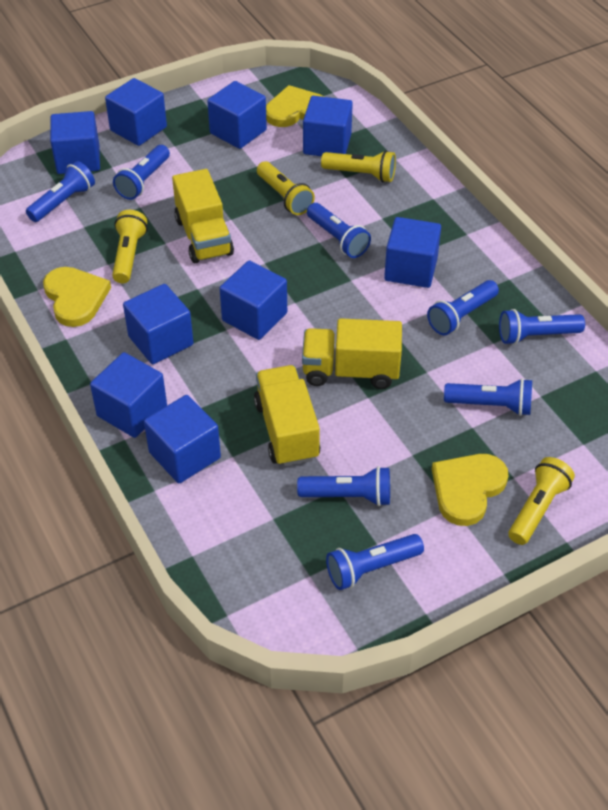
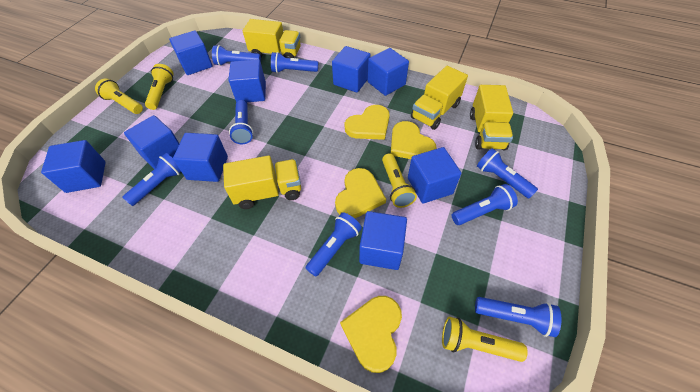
yellow heart: 3 -> 4
yellow truck: 3 -> 4

